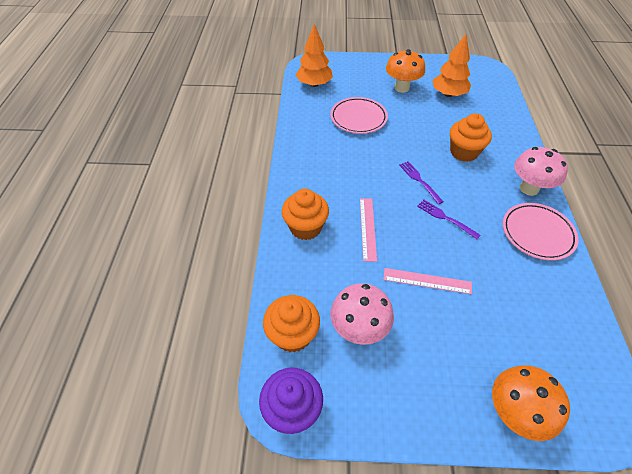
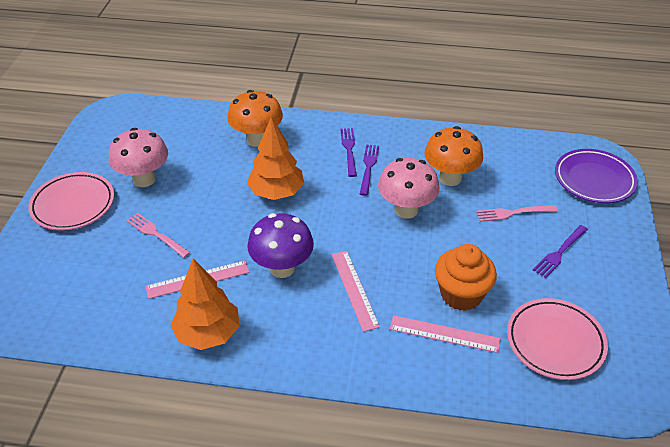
orange cupcake: 3 -> 1
pink fork: 0 -> 2
pink ruler: 2 -> 3
purple cupcake: 1 -> 0
purple fork: 2 -> 3
purple mushroom: 0 -> 1
purple plate: 0 -> 1

